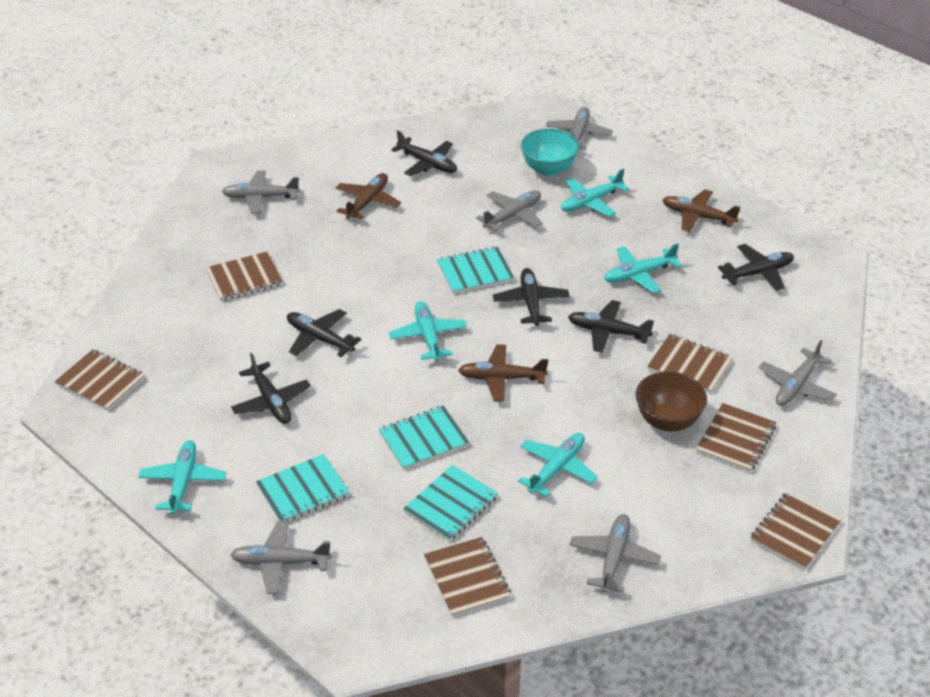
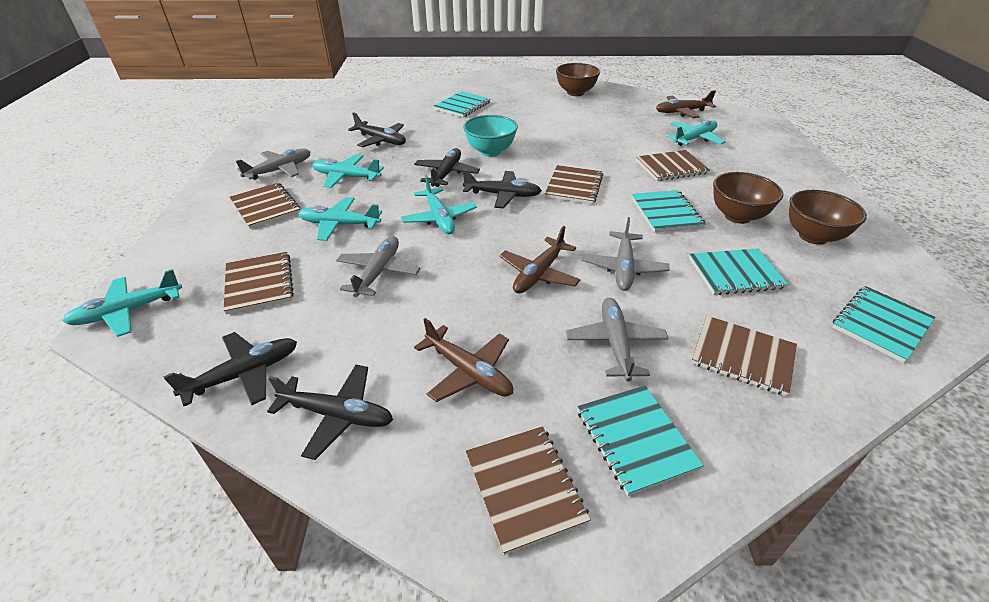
black plane: 6 -> 5
brown bowl: 1 -> 3
grey plane: 6 -> 4
turquoise notebook: 4 -> 5

